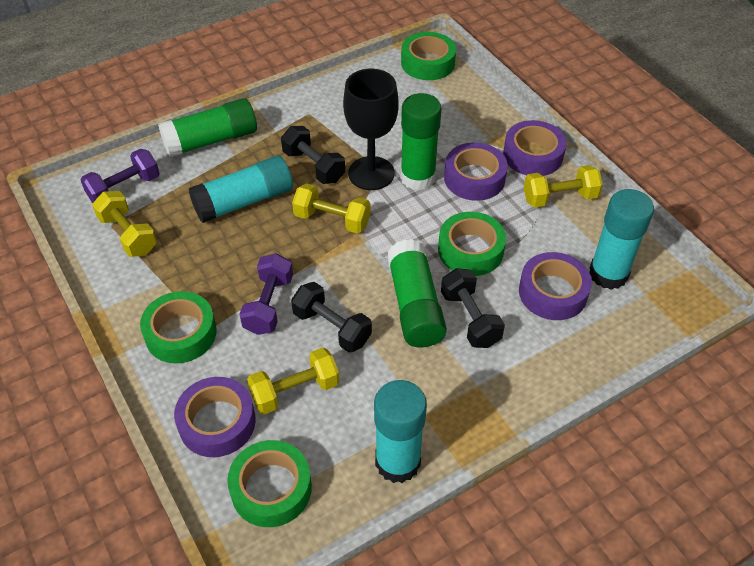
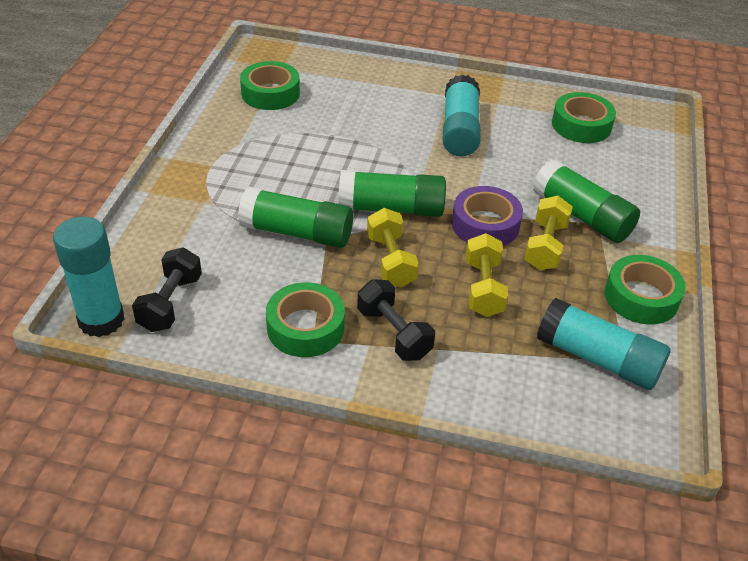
black dumbbell: 3 -> 2
black goblet: 1 -> 0
purple dumbbell: 2 -> 0
purple tape: 4 -> 1
yellow dumbbell: 4 -> 3

